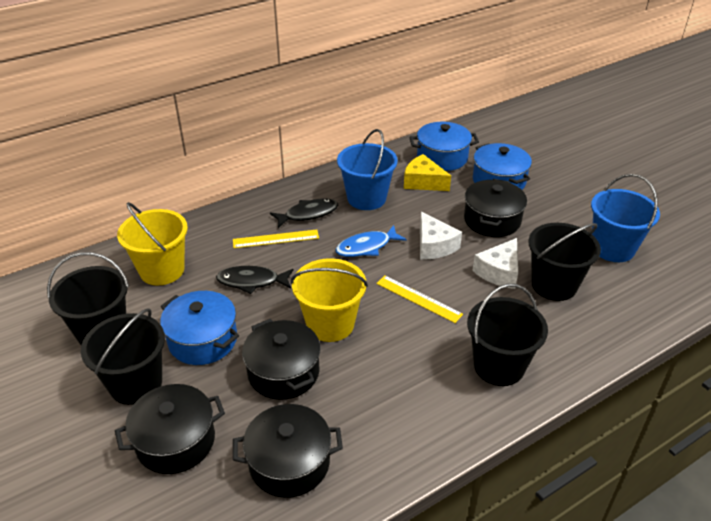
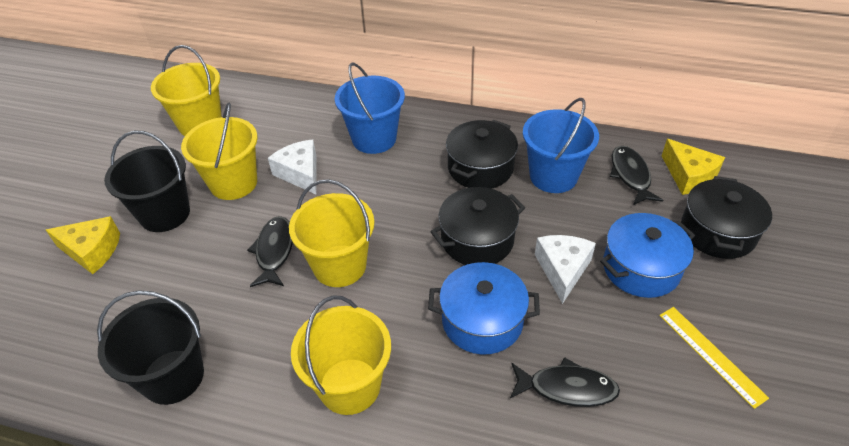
black bucket: 4 -> 2
black fish: 2 -> 3
black pot: 4 -> 3
blue fish: 1 -> 0
blue pot: 3 -> 2
yellow bucket: 2 -> 4
yellow cheese: 1 -> 2
yellow ruler: 2 -> 1

